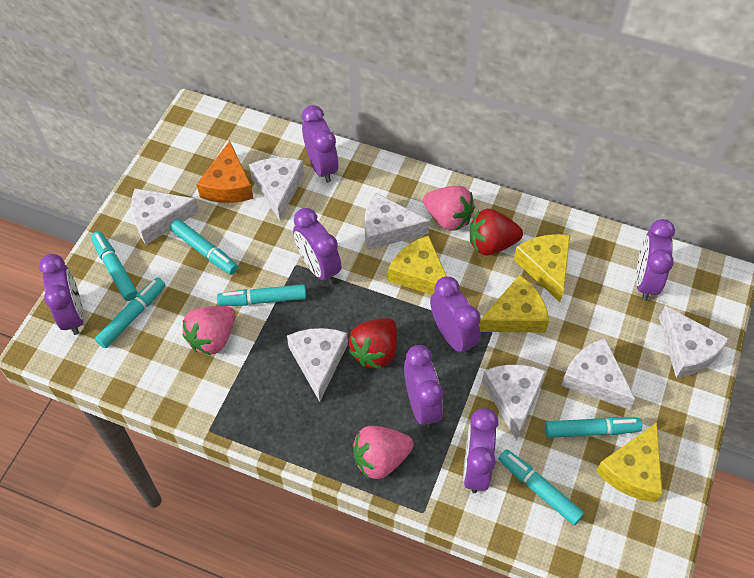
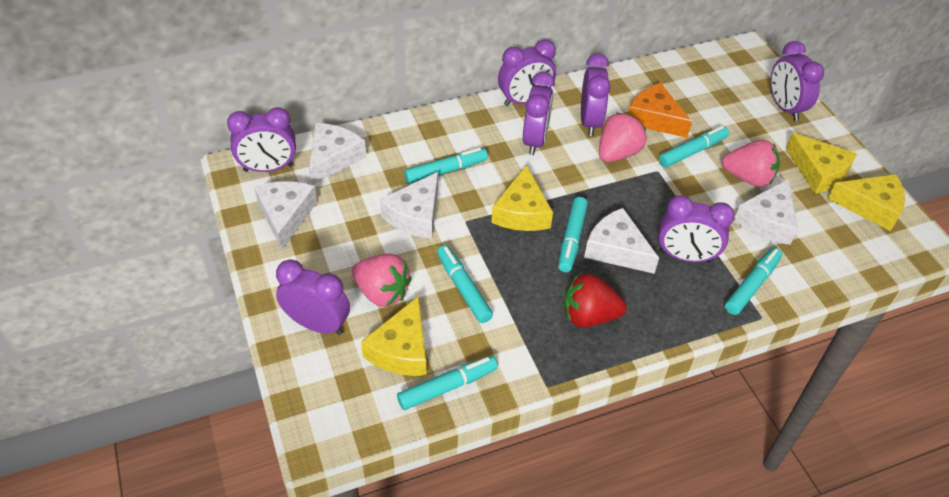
red strawberry: 2 -> 1
white cheese: 7 -> 5

